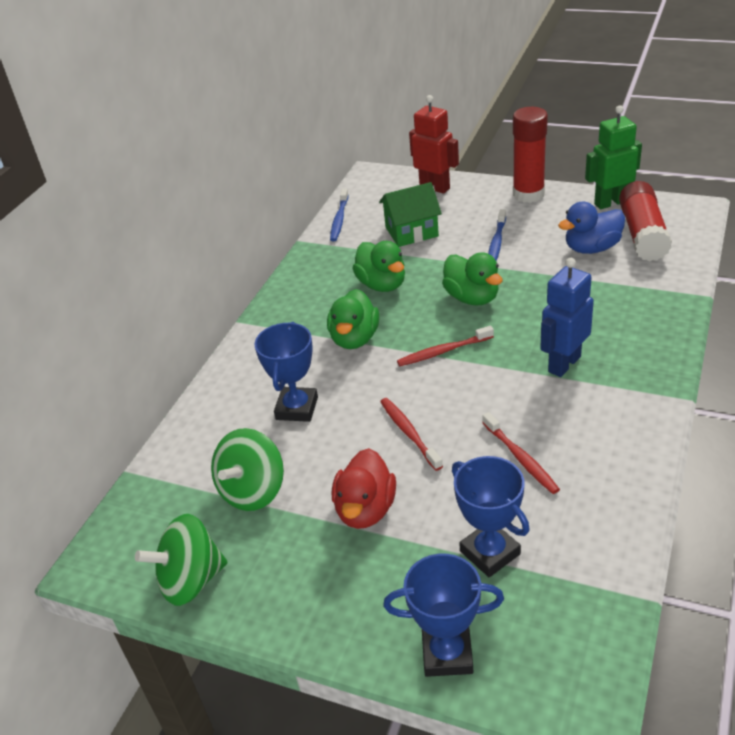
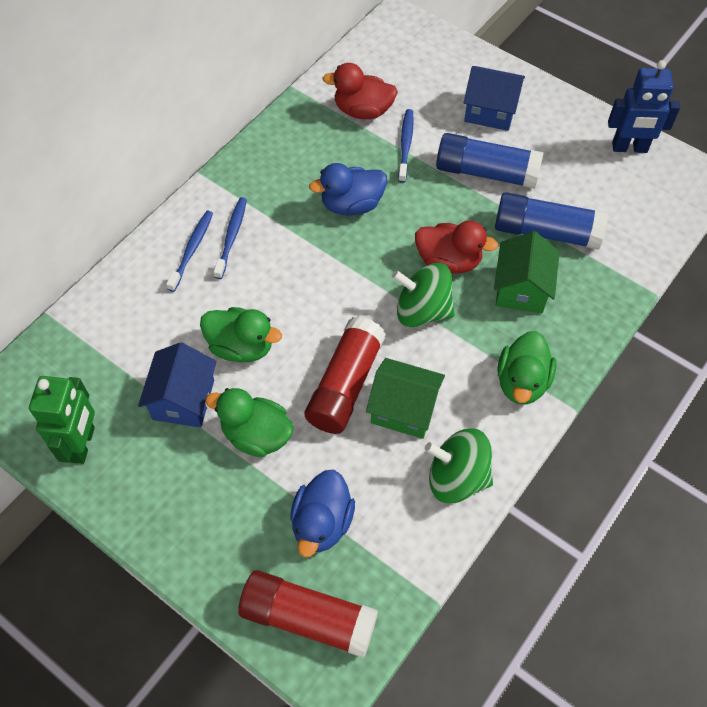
blue duck: 1 -> 2
blue glue stick: 0 -> 2
blue house: 0 -> 2
blue toothbrush: 2 -> 3
blue trophy: 3 -> 0
green house: 1 -> 2
red duck: 1 -> 2
red robot: 1 -> 0
red toothbrush: 3 -> 0

